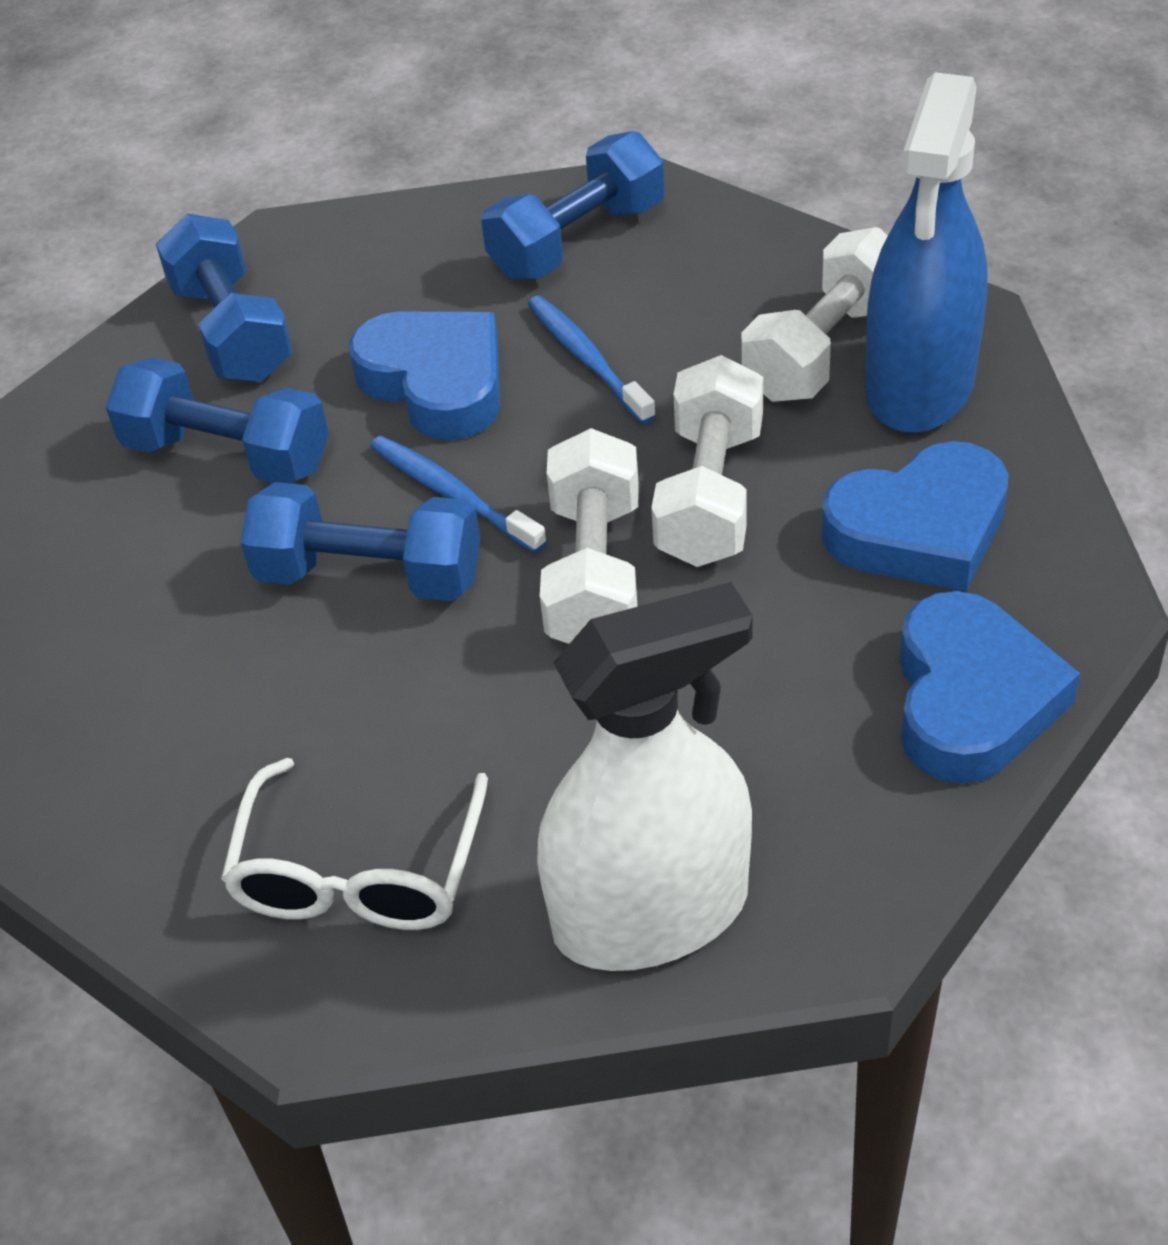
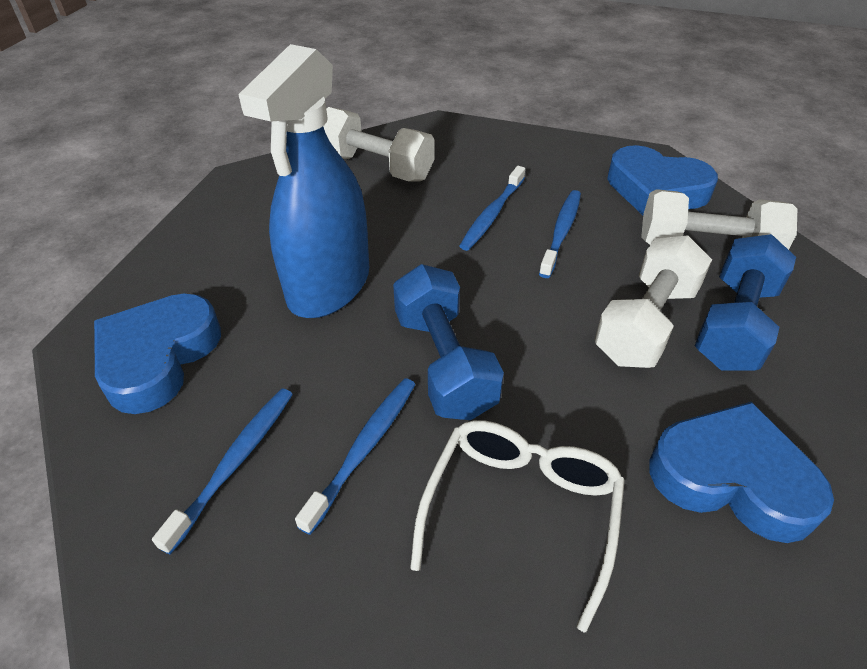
blue dumbbell: 4 -> 2
blue toothbrush: 2 -> 4
white spray bottle: 1 -> 0

